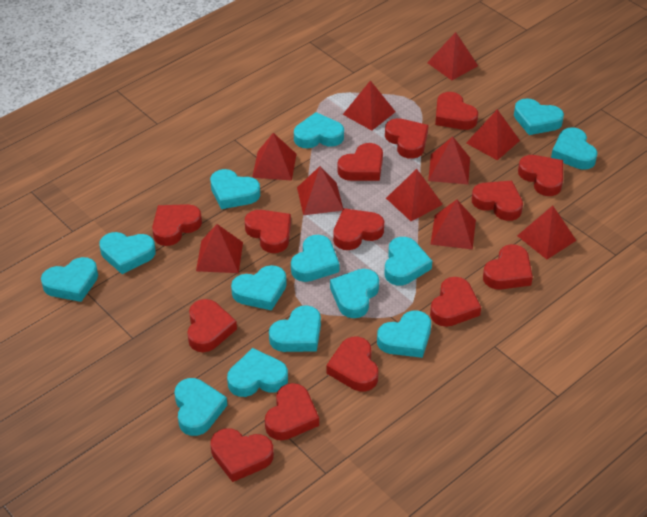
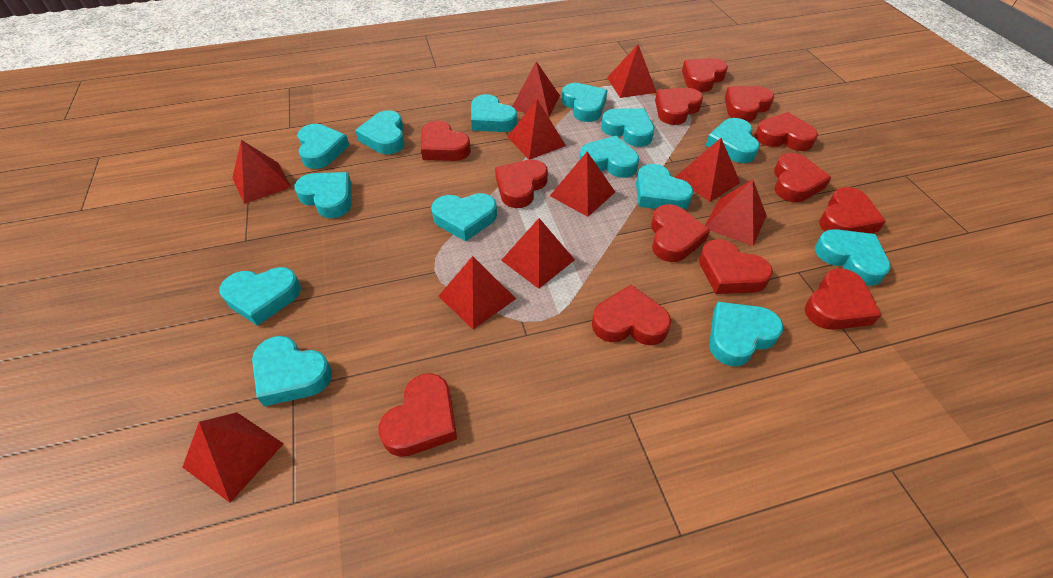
red heart: 14 -> 13

